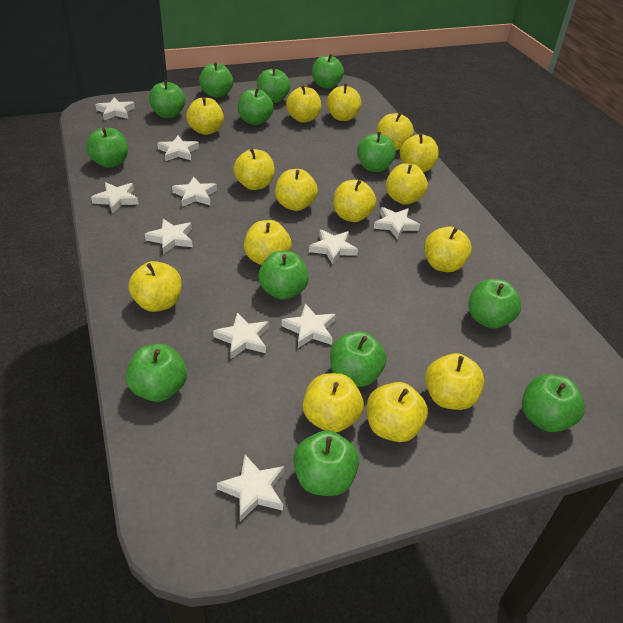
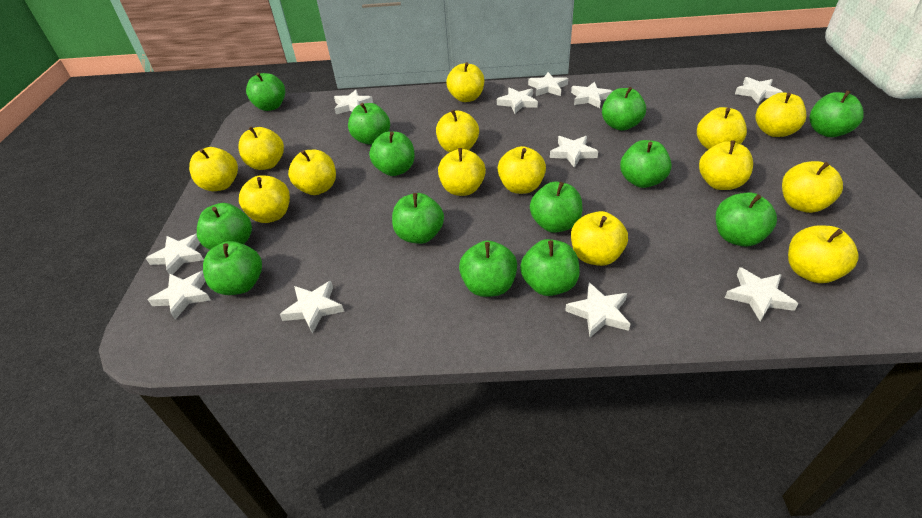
white star: 10 -> 11
yellow apple: 15 -> 14

